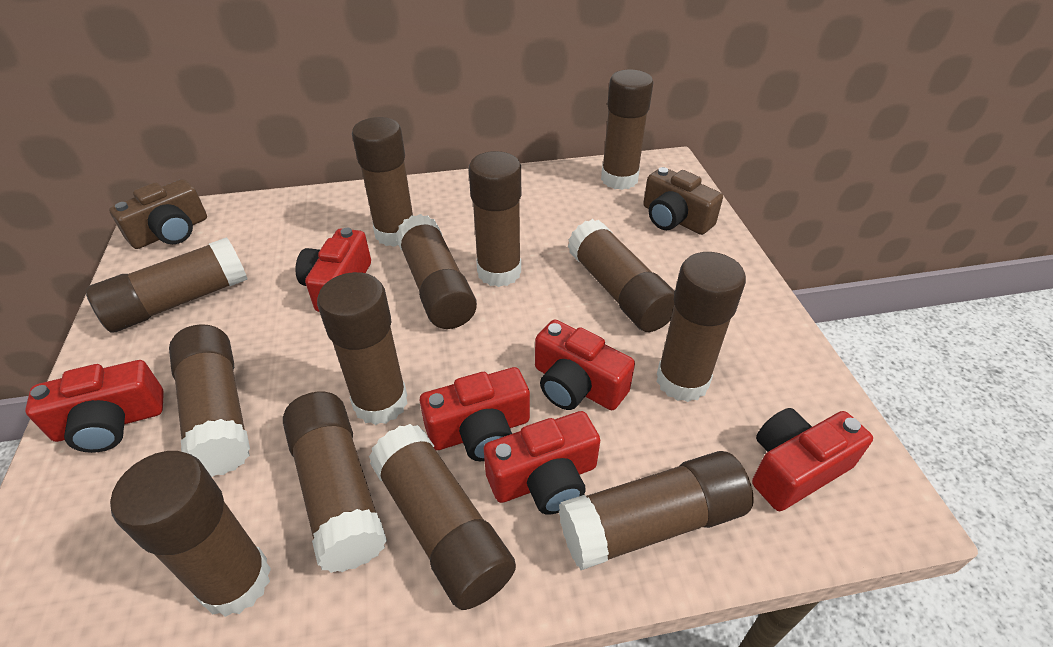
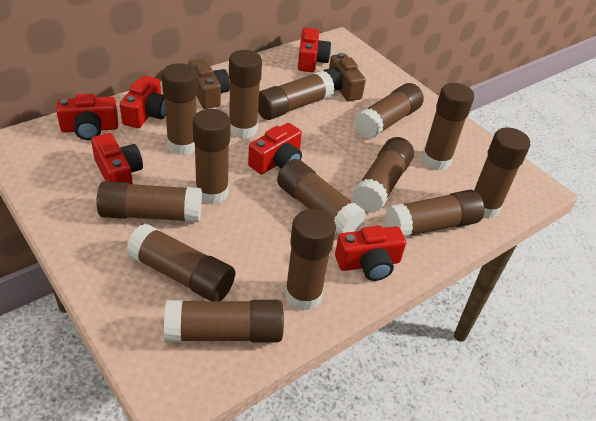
brown glue stick: 13 -> 14

